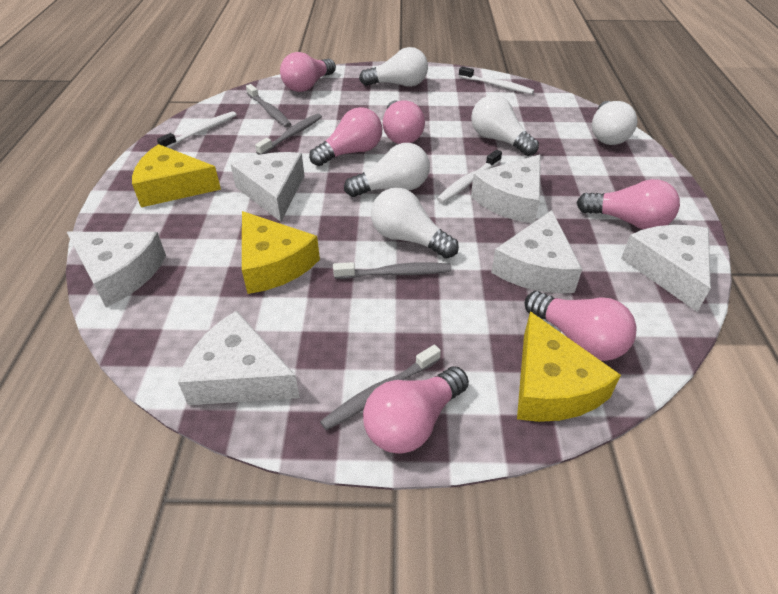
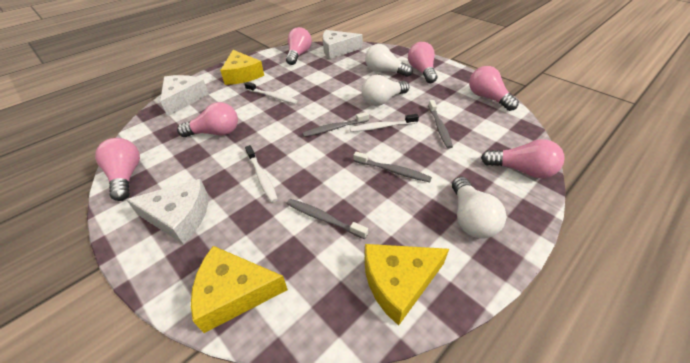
white cheese: 6 -> 3
white light bulb: 5 -> 3

